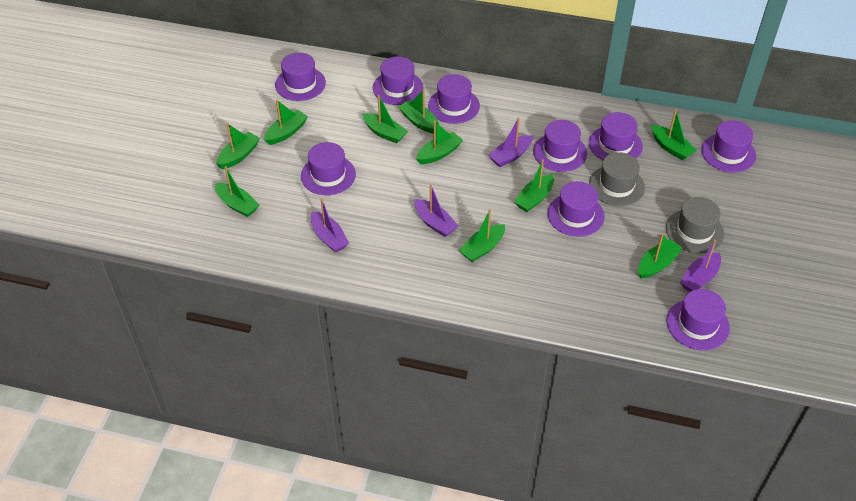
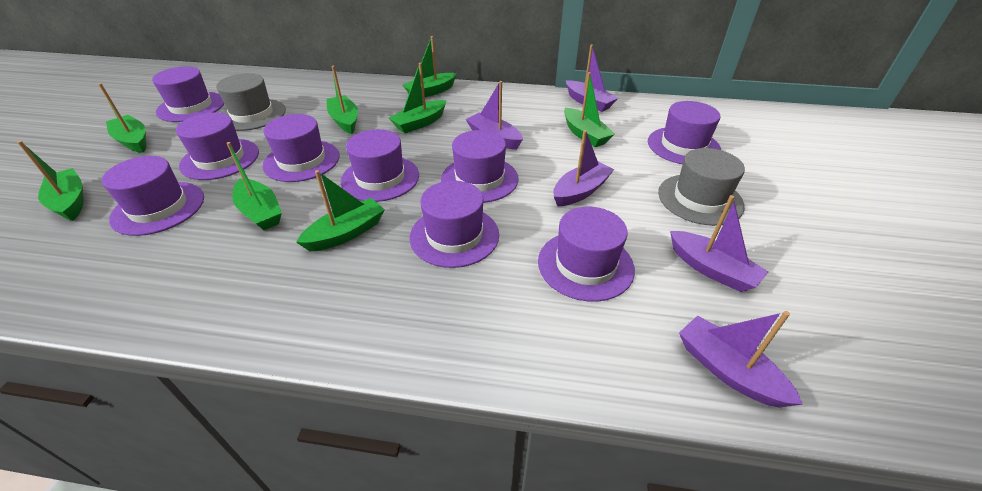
green boat: 10 -> 8
purple boat: 4 -> 5

